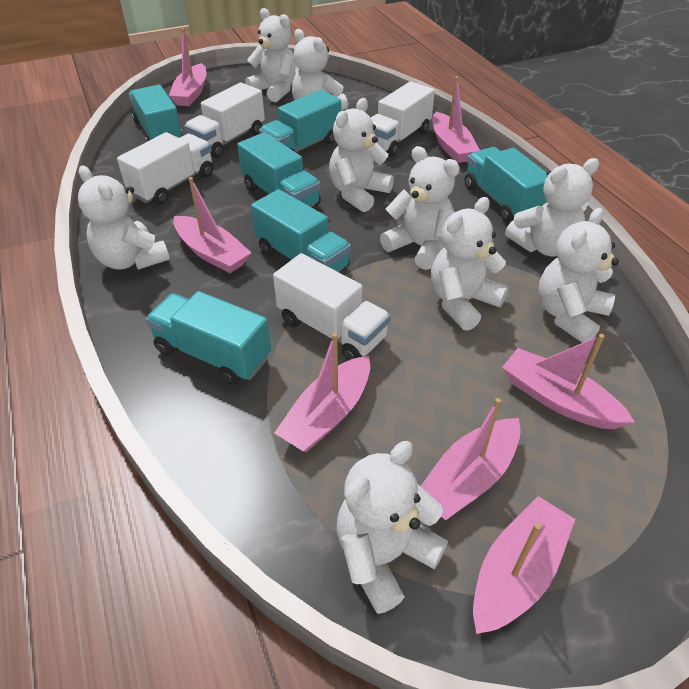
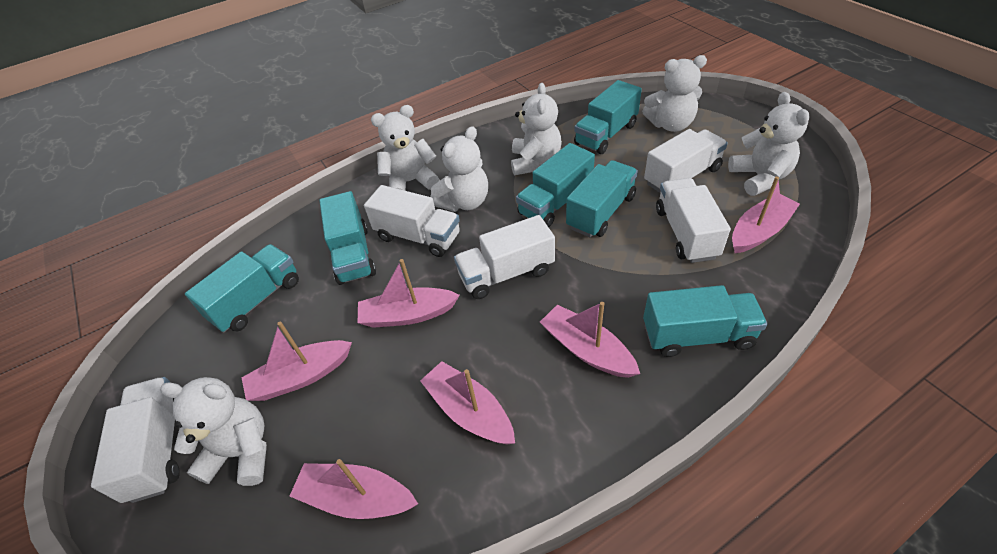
pink boat: 7 -> 6
white teddy bear: 9 -> 6
white truck: 4 -> 5

